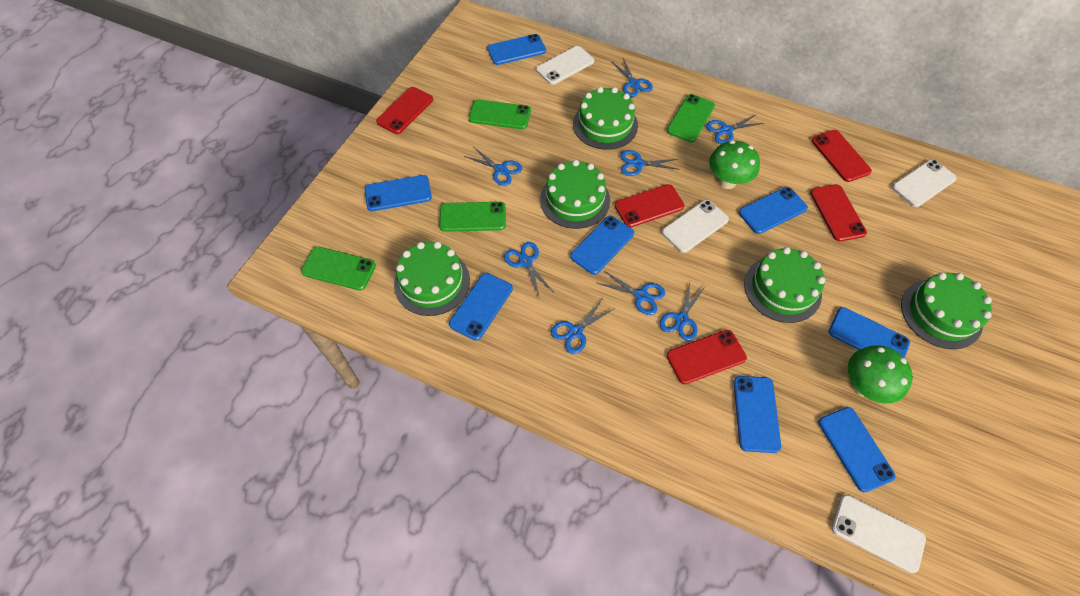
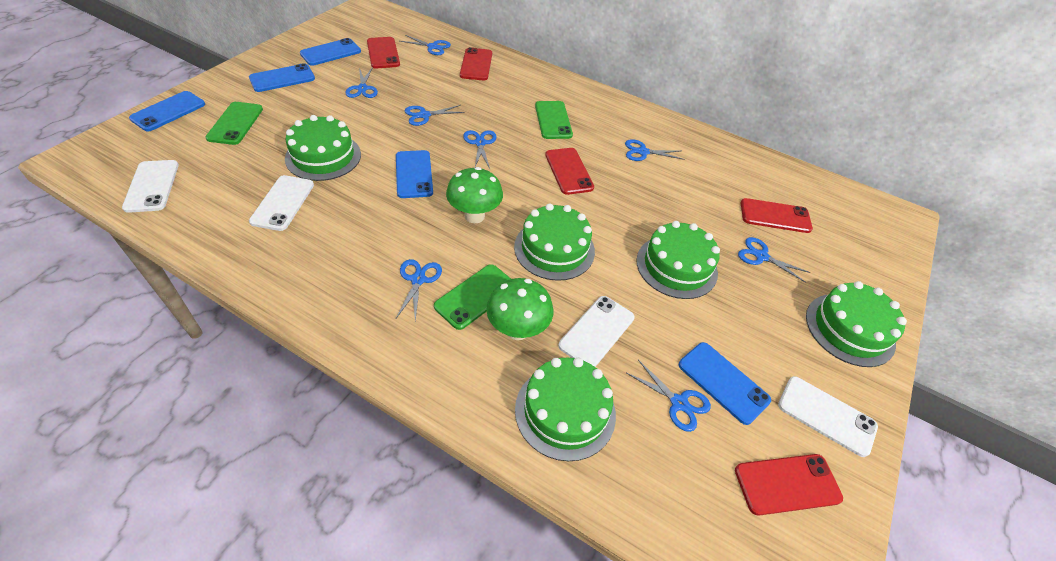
blue phone: 8 -> 5
green phone: 4 -> 3

